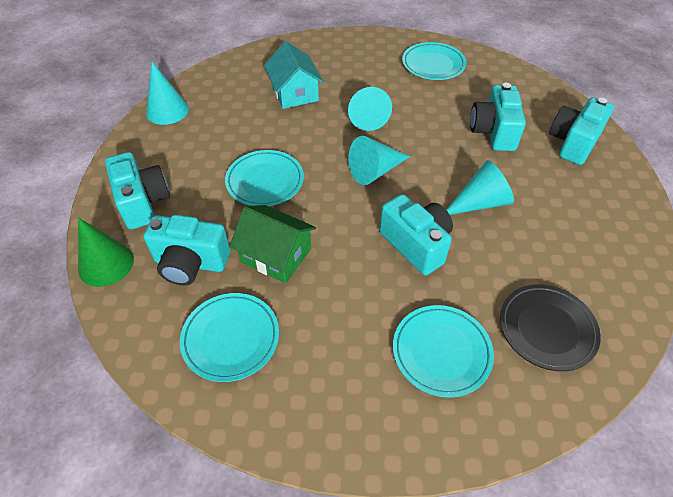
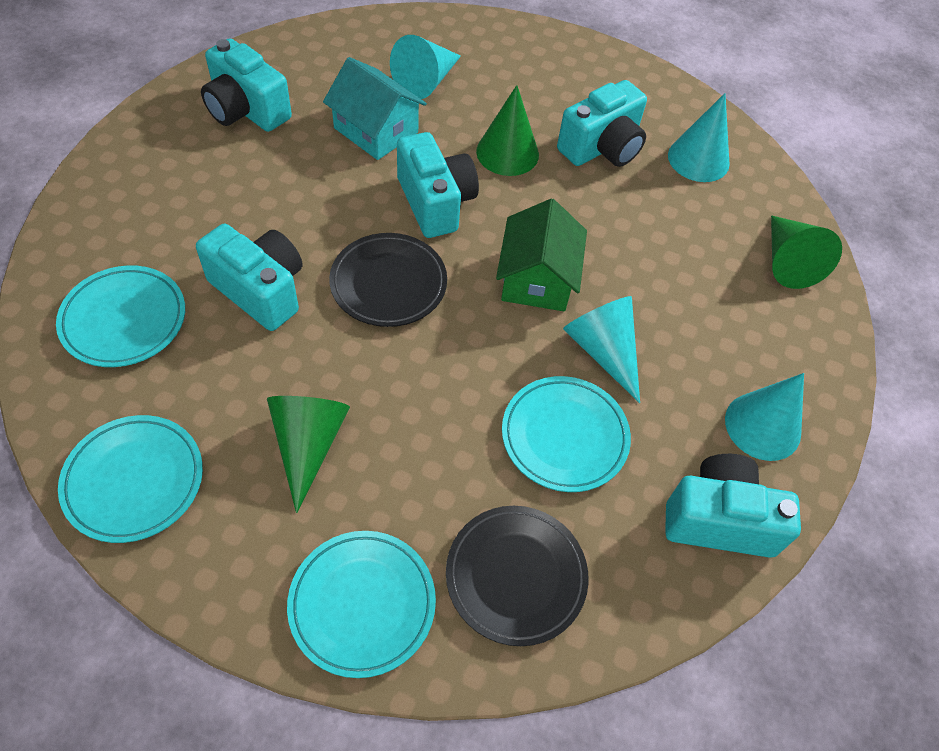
black plate: 1 -> 2
green cone: 1 -> 3

